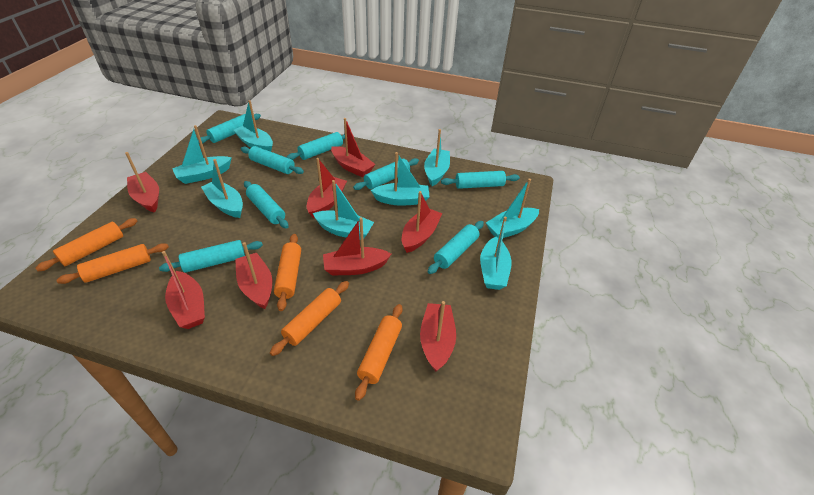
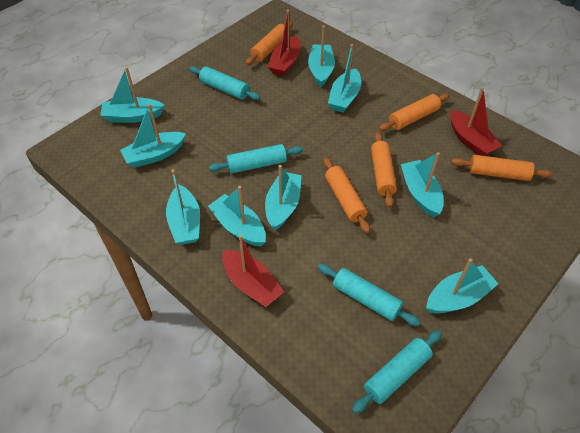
red boat: 8 -> 3
turquoise boat: 8 -> 9
turquoise rolling pin: 8 -> 4

